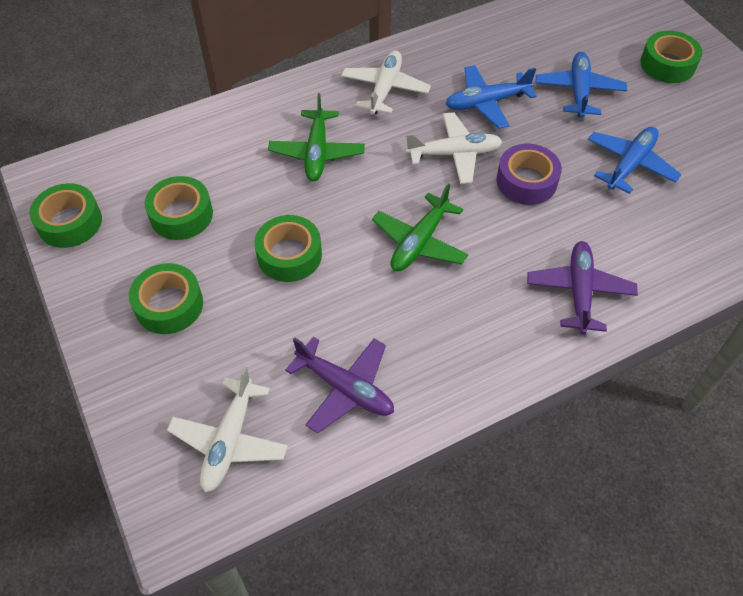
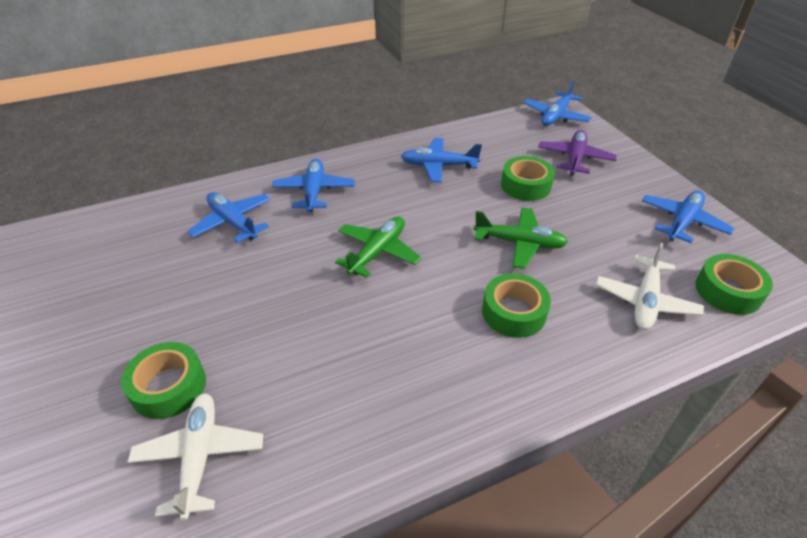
blue plane: 3 -> 5
green tape: 5 -> 4
purple plane: 2 -> 1
purple tape: 1 -> 0
white plane: 3 -> 2

